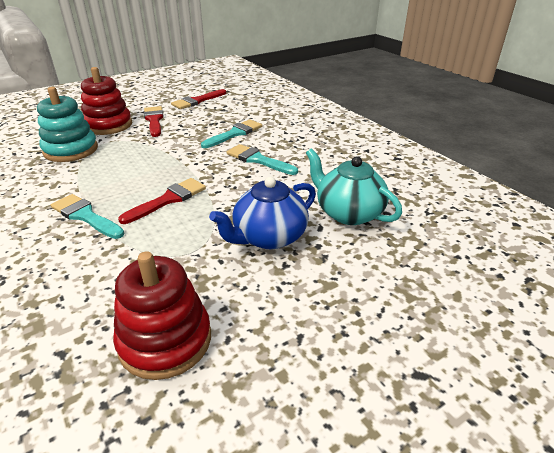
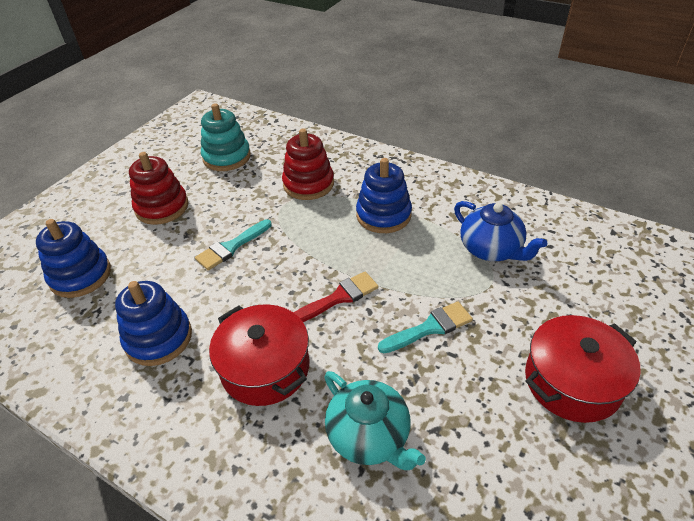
blue stacking toy: 0 -> 3
red brush: 3 -> 1
red pot: 0 -> 2
turquoise brush: 3 -> 2

